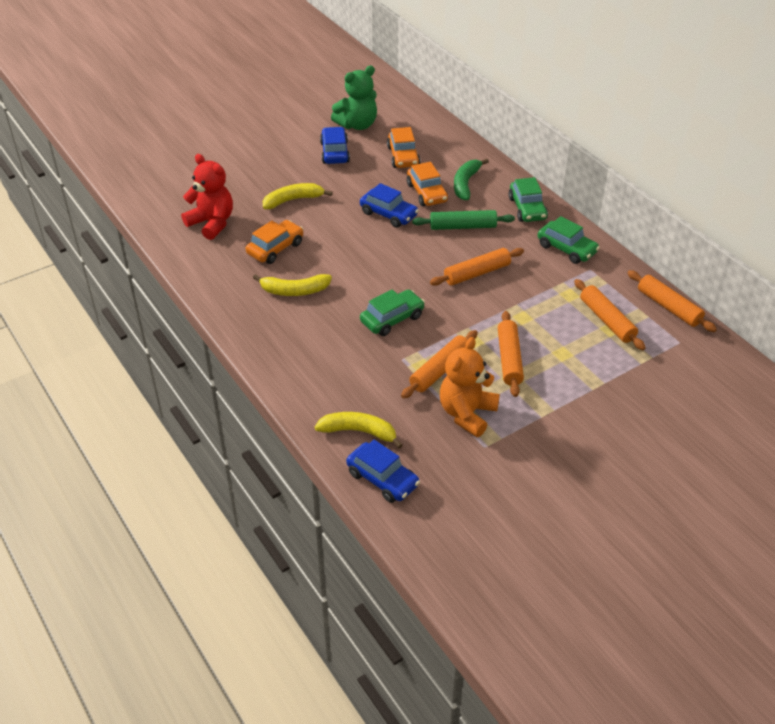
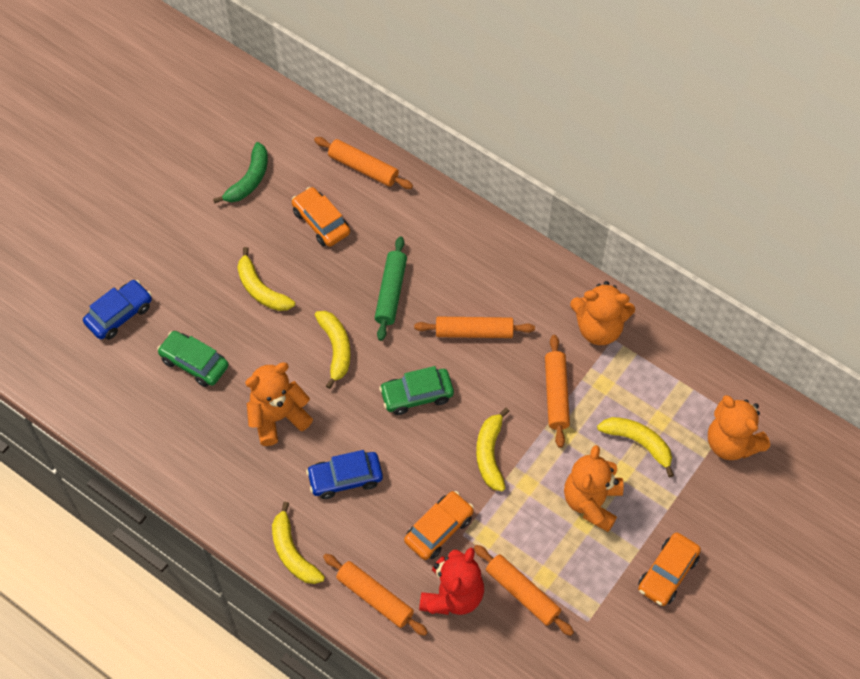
blue car: 3 -> 2
green car: 3 -> 2
green teddy bear: 1 -> 0
orange teddy bear: 1 -> 4
yellow banana: 3 -> 5

